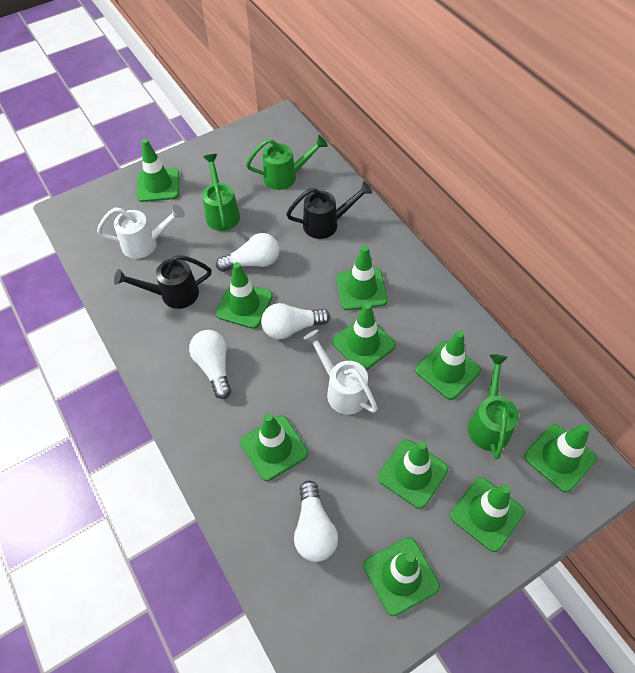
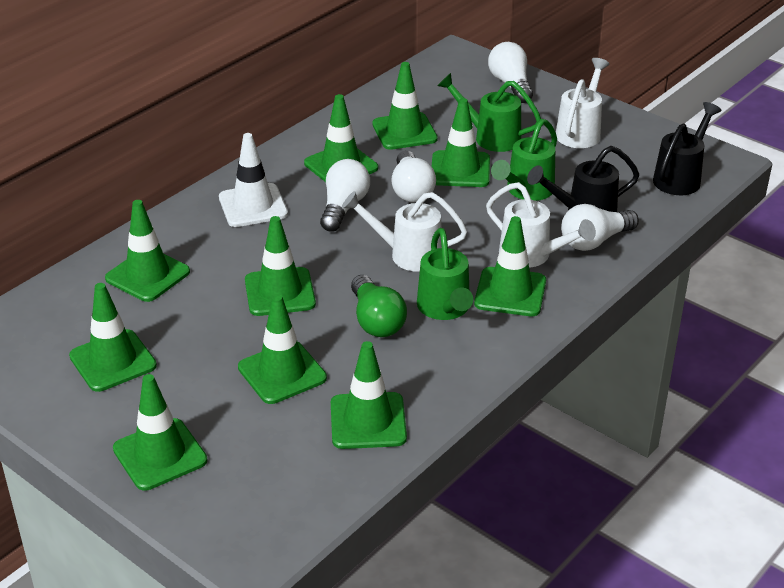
green light bulb: 0 -> 1
white traffic cone: 0 -> 1
white watering can: 2 -> 3

